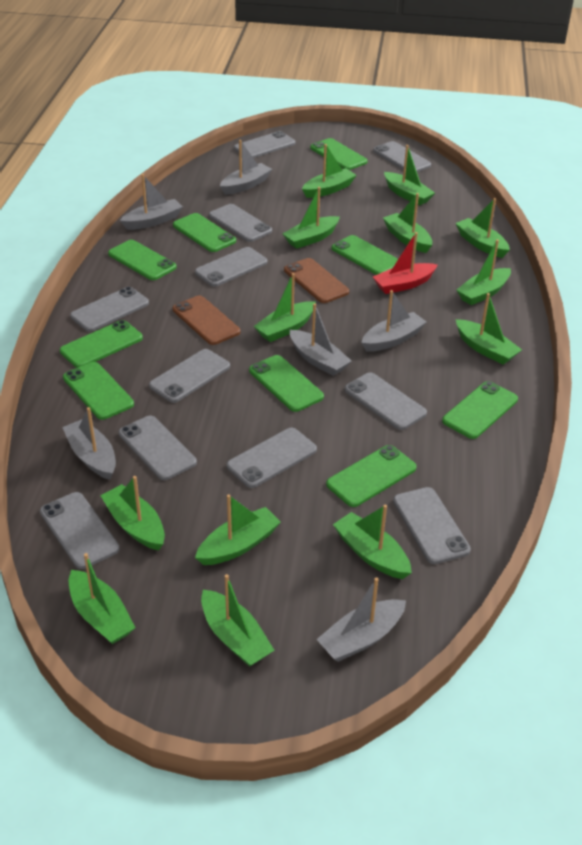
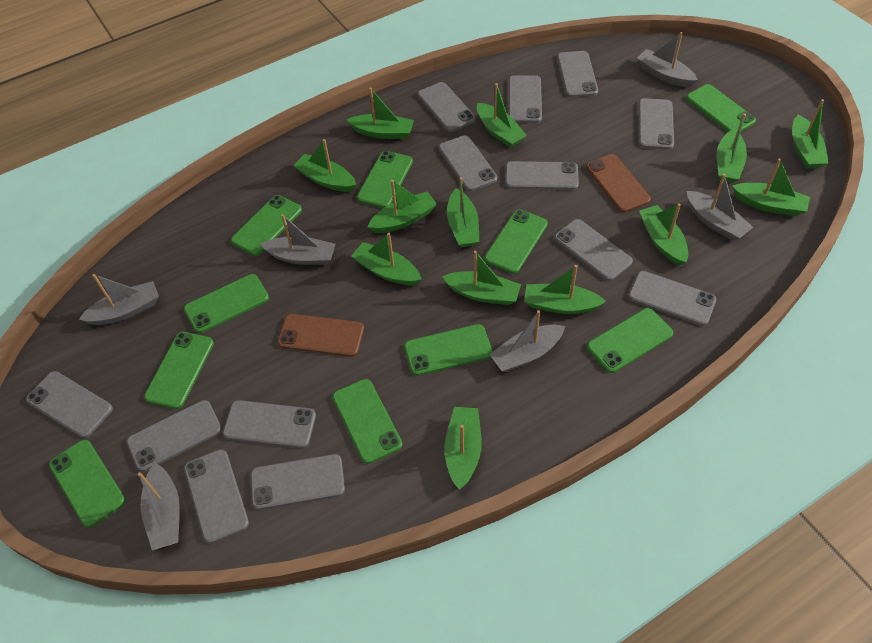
green phone: 9 -> 10
grey phone: 11 -> 13
red boat: 1 -> 0

